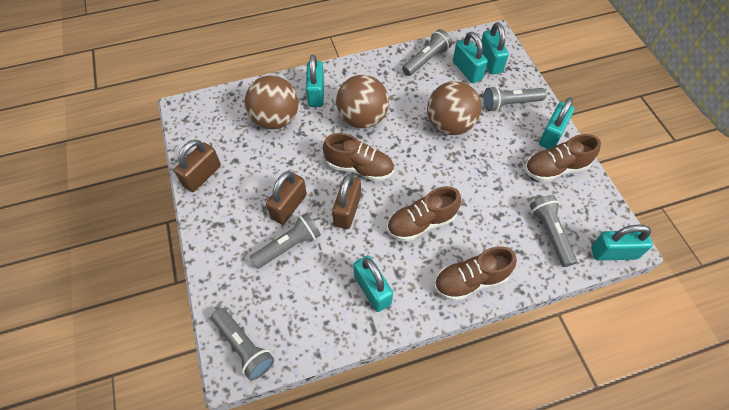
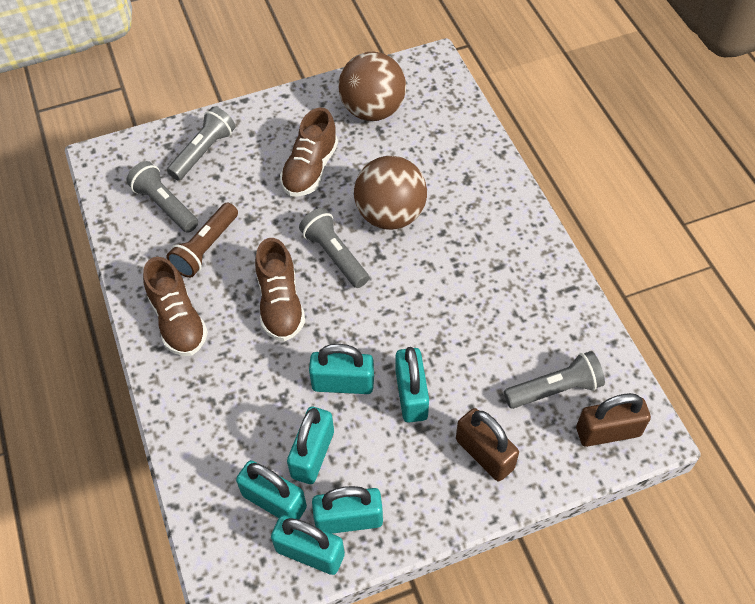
brown ball: 3 -> 2
brown flashlight: 0 -> 1
brown padlock: 3 -> 2
brown shoe: 4 -> 3
grey flashlight: 5 -> 4

